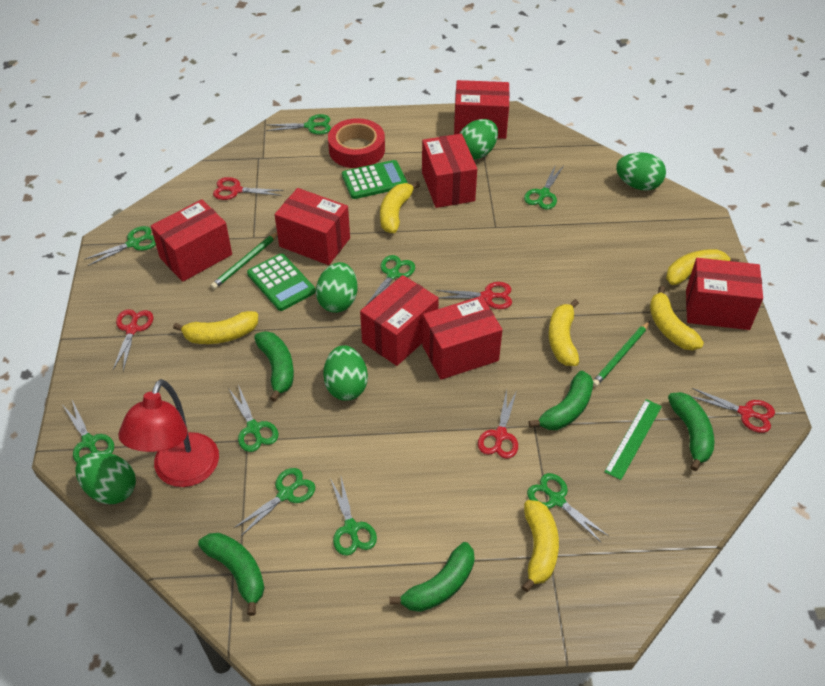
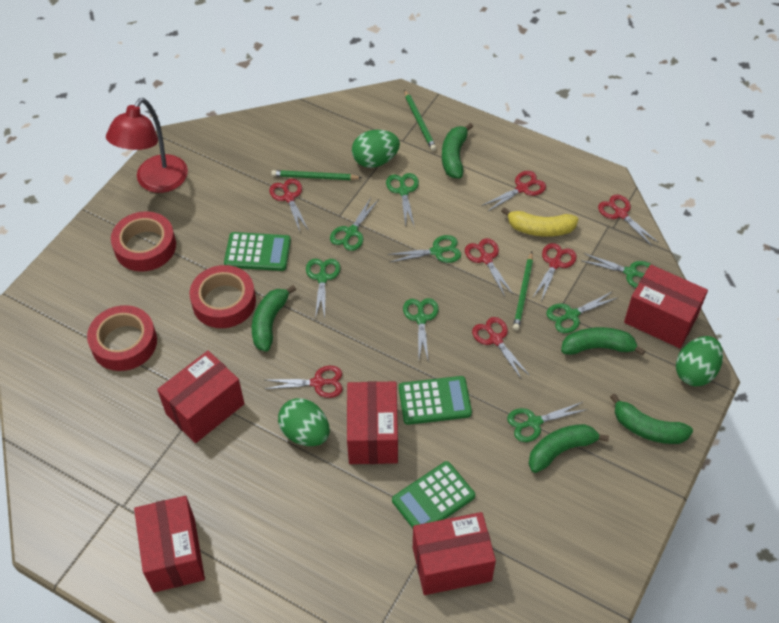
green calculator: 2 -> 3
green egg: 5 -> 3
green pencil: 2 -> 3
green ruler: 1 -> 0
green scissors: 9 -> 8
red box: 7 -> 5
red scissors: 5 -> 7
red tape: 1 -> 3
yellow banana: 6 -> 1

